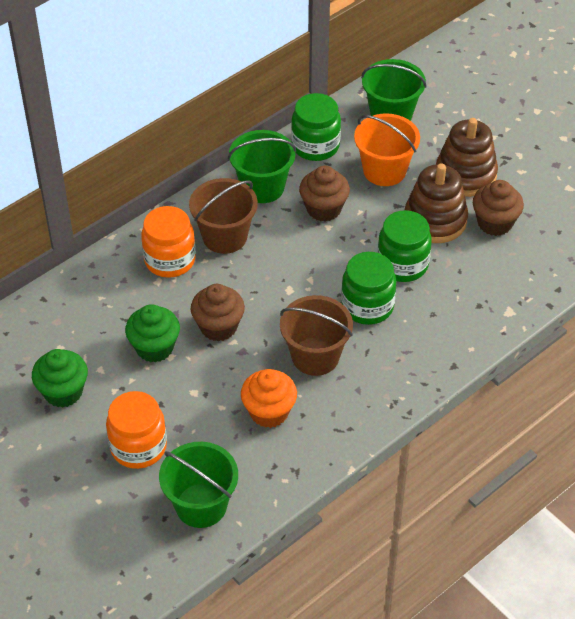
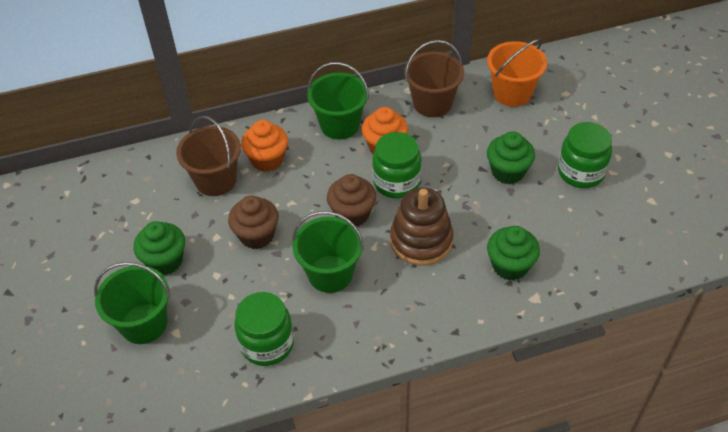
brown cupcake: 3 -> 2
brown stacking toy: 2 -> 1
green cupcake: 2 -> 3
orange cupcake: 1 -> 2
orange jar: 2 -> 0

